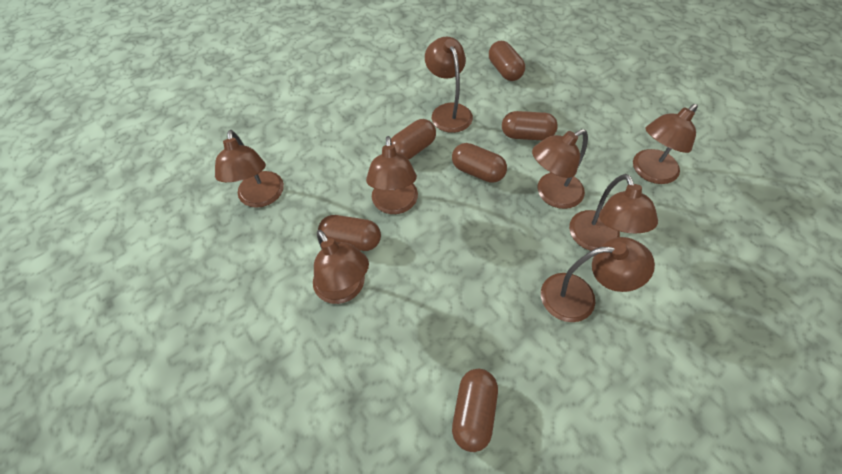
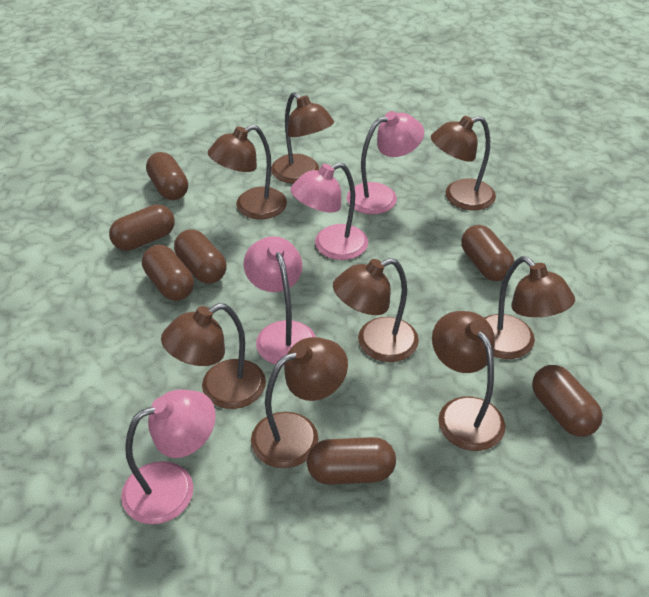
brown capsule: 6 -> 7
pink lamp: 0 -> 4

